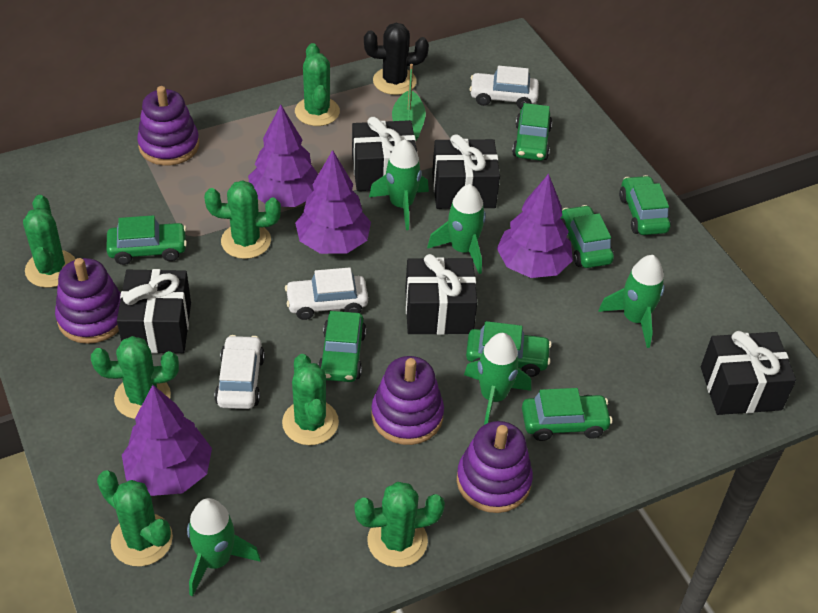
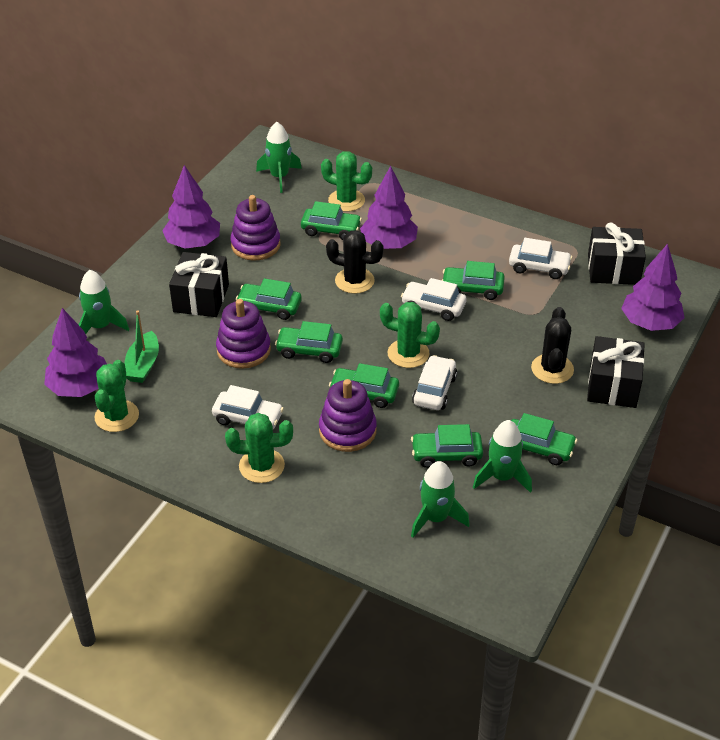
black cactus: 1 -> 2
black gift: 5 -> 3
green cactus: 7 -> 4
green rocket: 5 -> 4
purple stacking toy: 4 -> 3
white car: 3 -> 4

